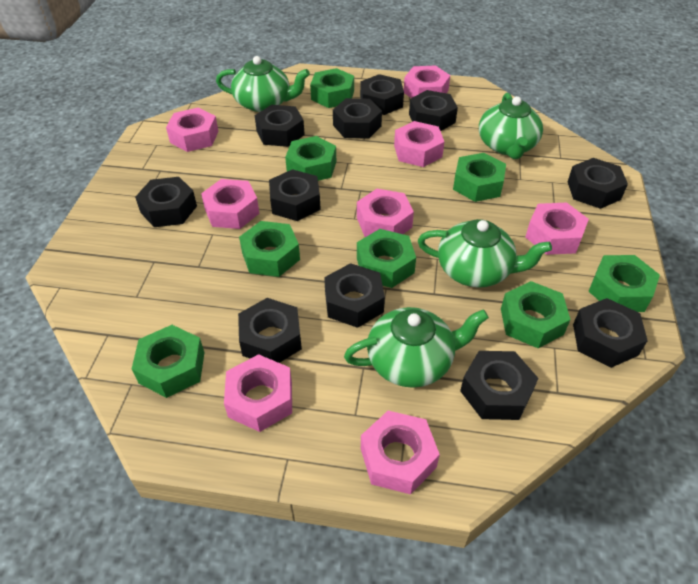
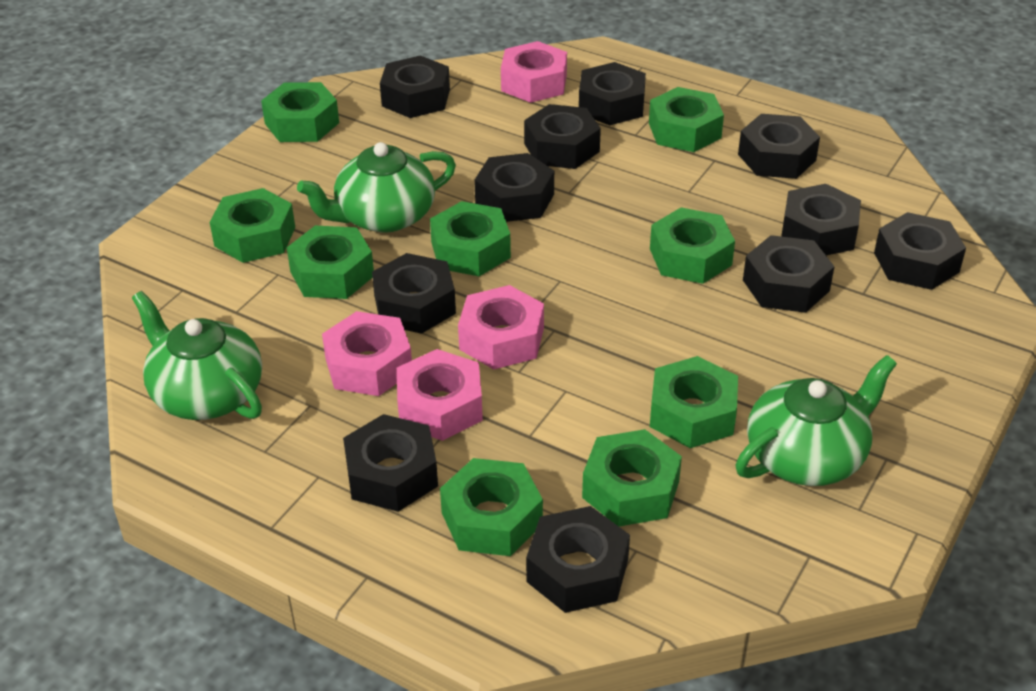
green nut: 8 -> 9
green teapot: 4 -> 3
pink nut: 8 -> 4

